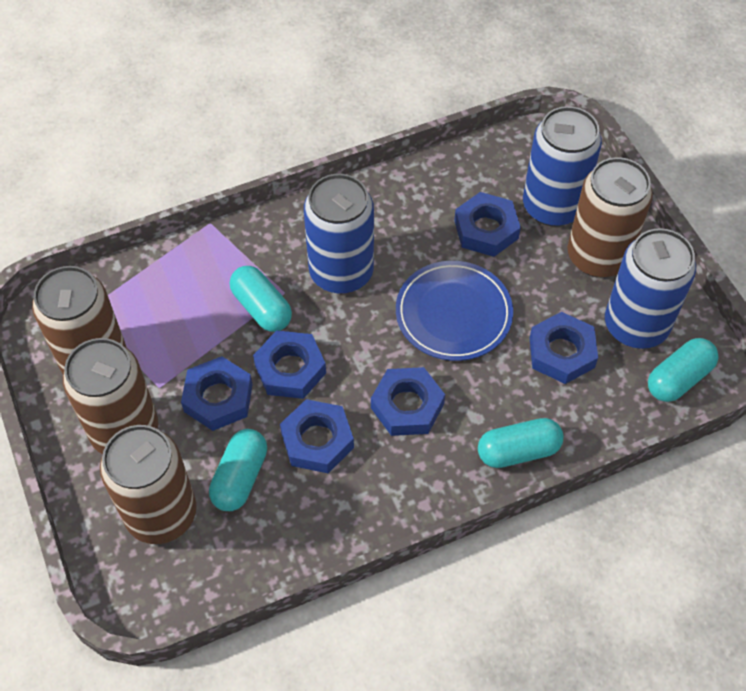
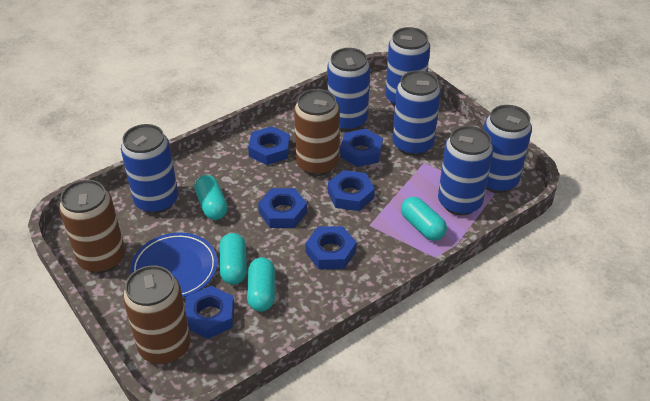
blue can: 3 -> 6
brown can: 4 -> 3

